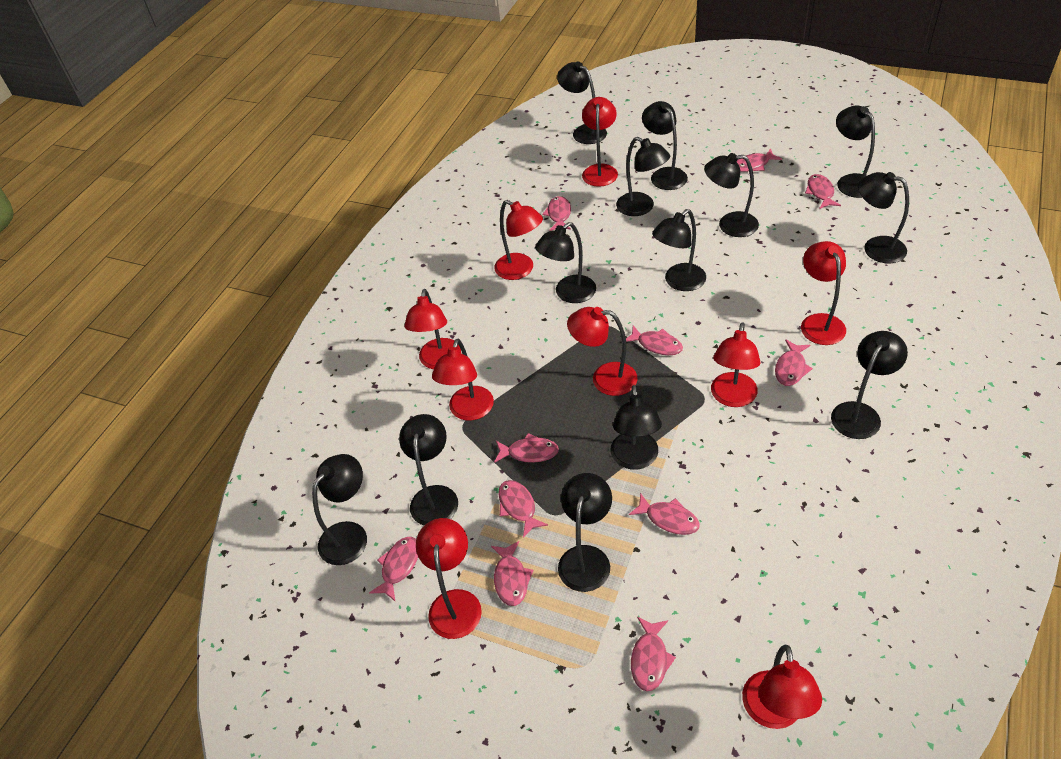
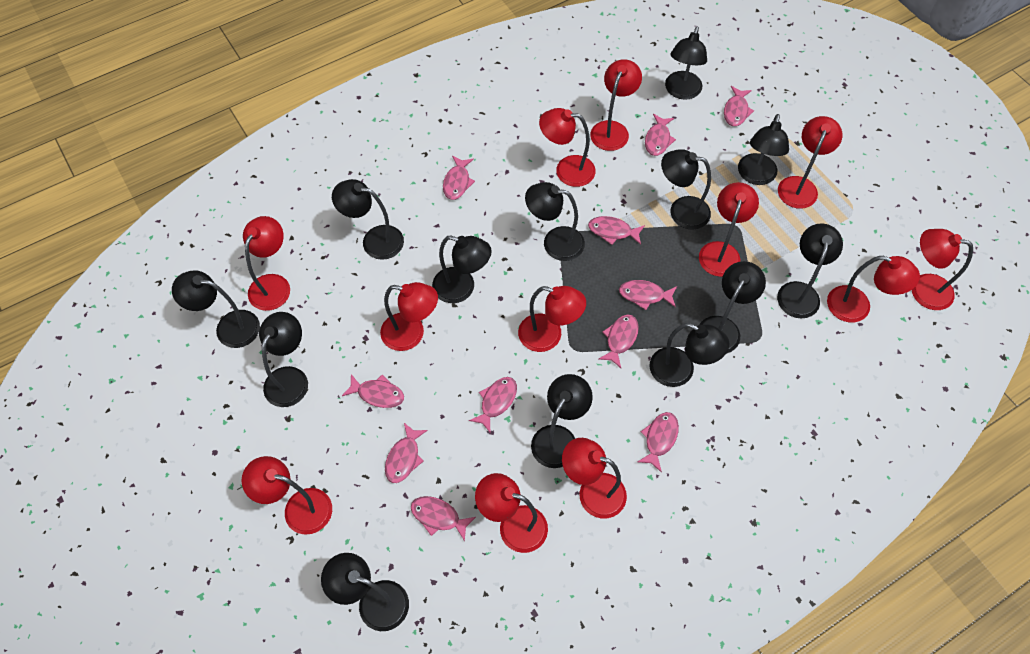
red lamp: 9 -> 12

